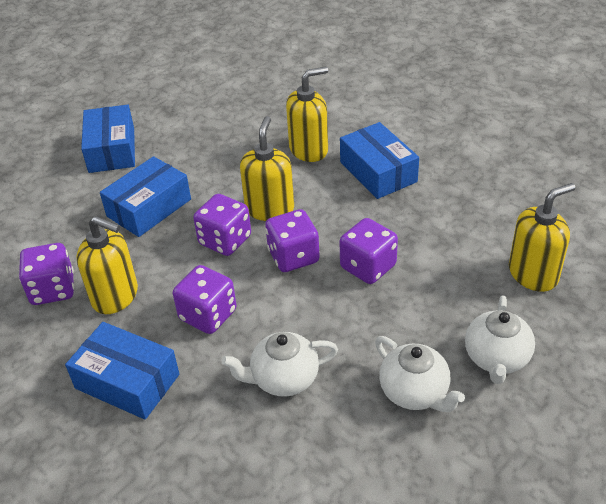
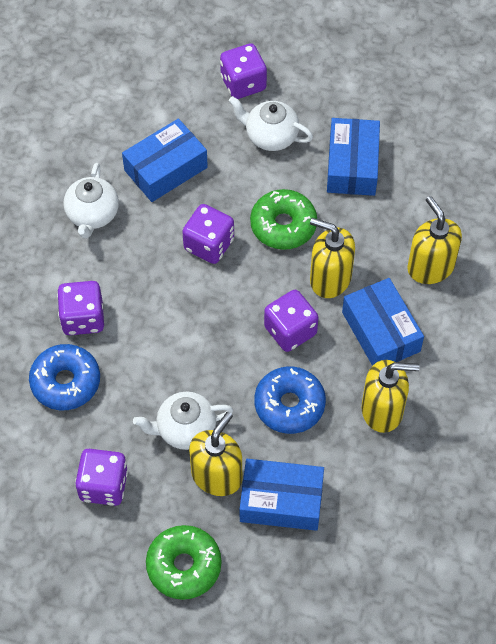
blue donut: 0 -> 2
green donut: 0 -> 2

